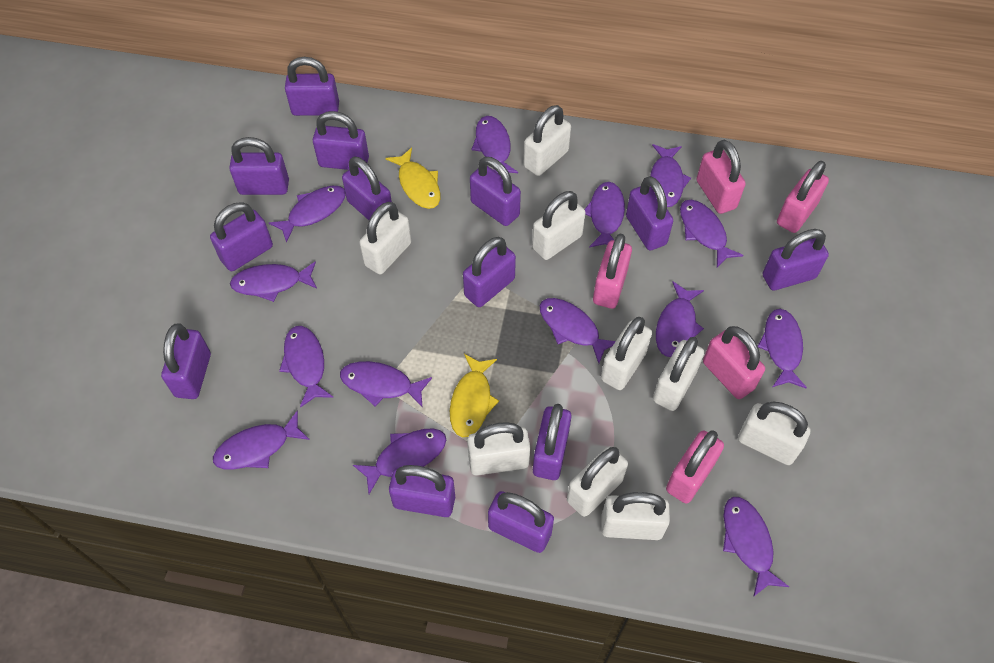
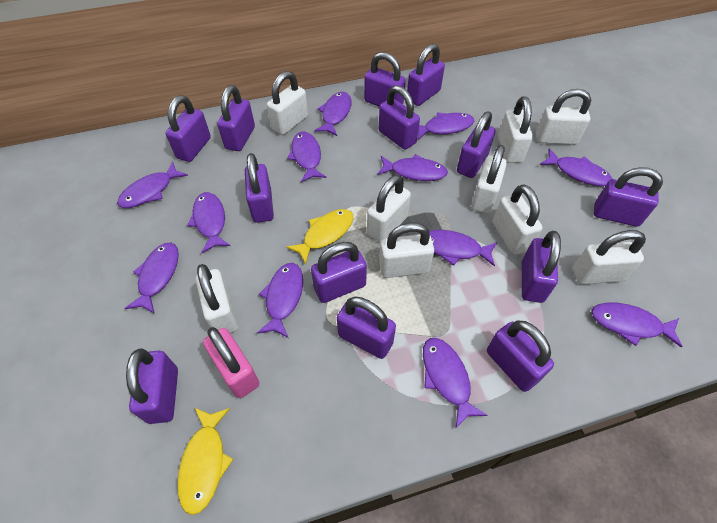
pink padlock: 5 -> 1
purple fish: 14 -> 12

